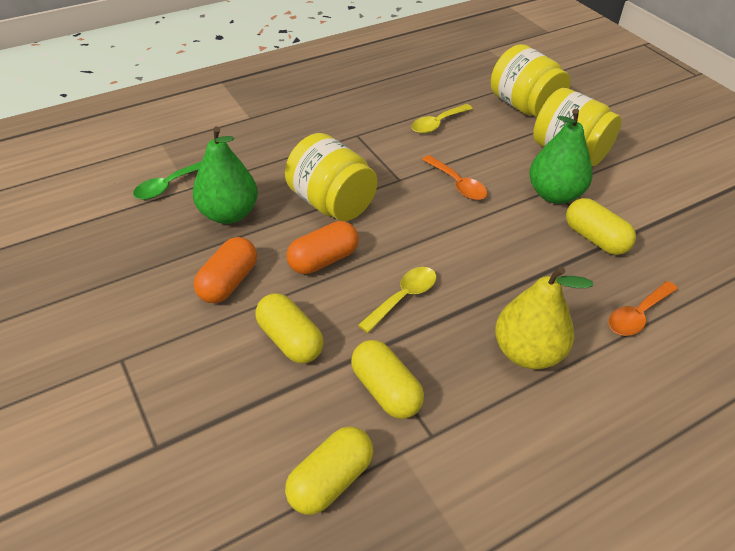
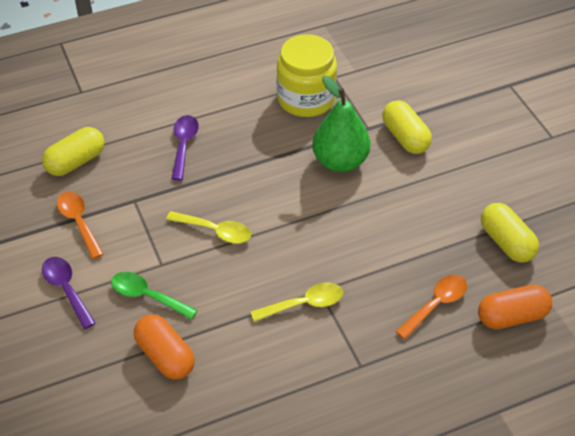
green pear: 2 -> 1
purple spoon: 0 -> 2
yellow capsule: 4 -> 3
yellow jar: 3 -> 1
yellow pear: 1 -> 0

